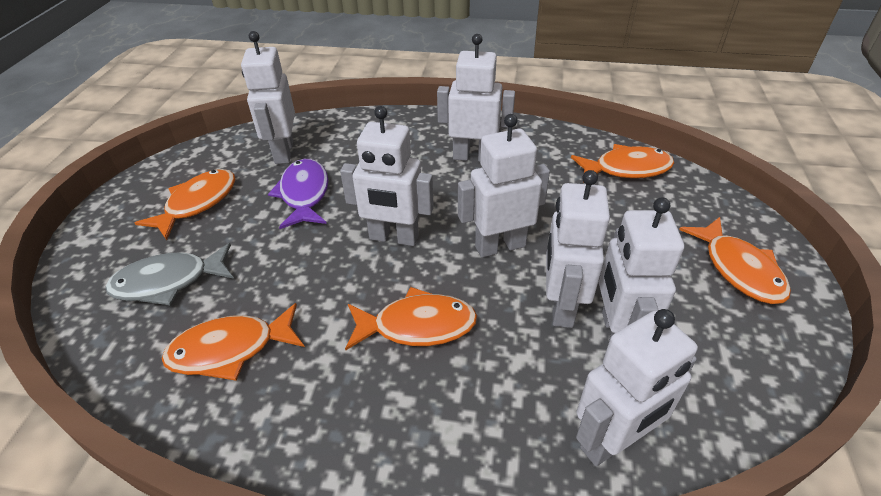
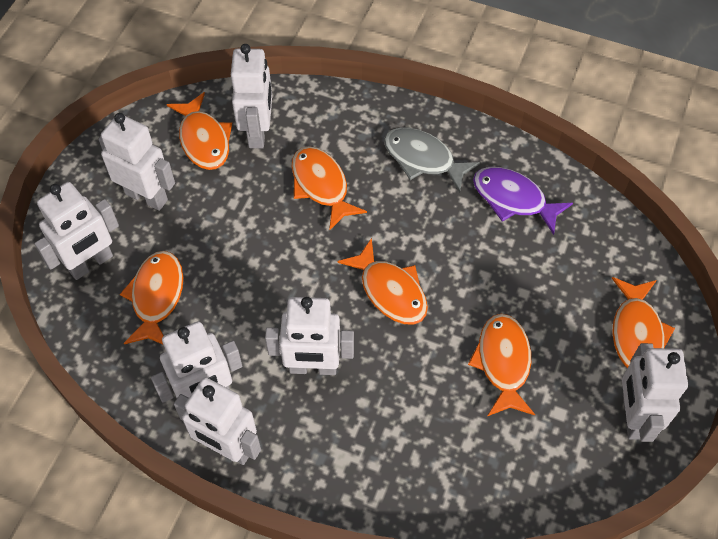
orange fish: 5 -> 6

